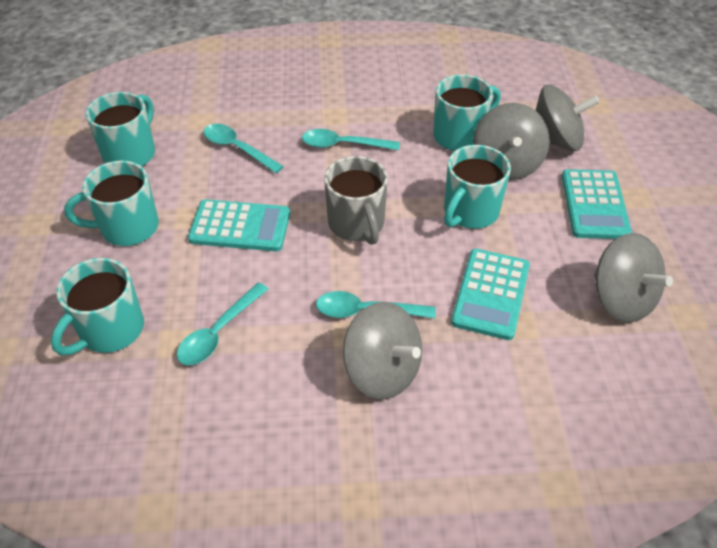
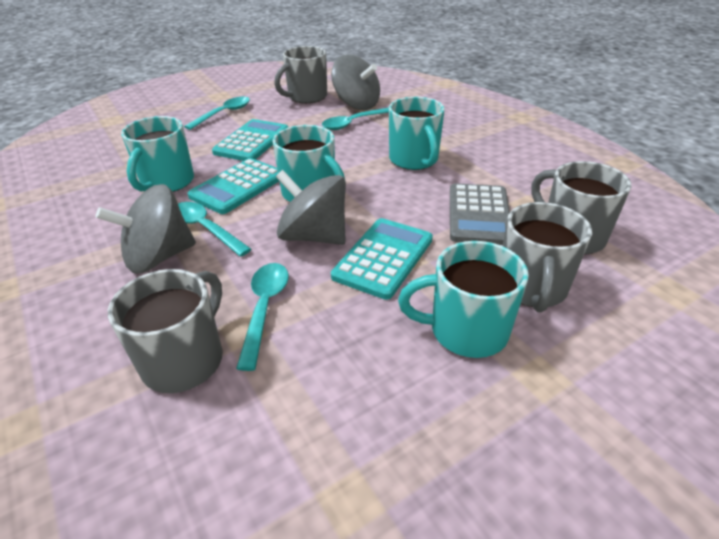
grey calculator: 0 -> 1
grey mug: 1 -> 4
grey spinning top: 4 -> 3
turquoise mug: 5 -> 4

